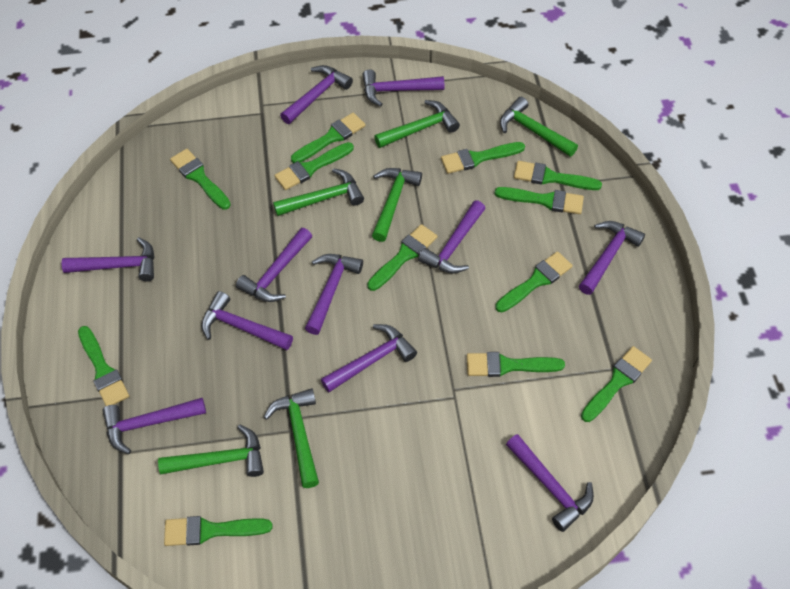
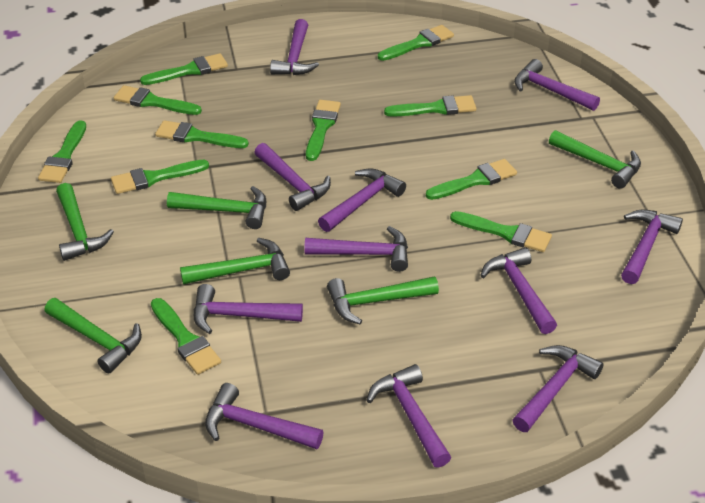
green brush: 12 -> 11

